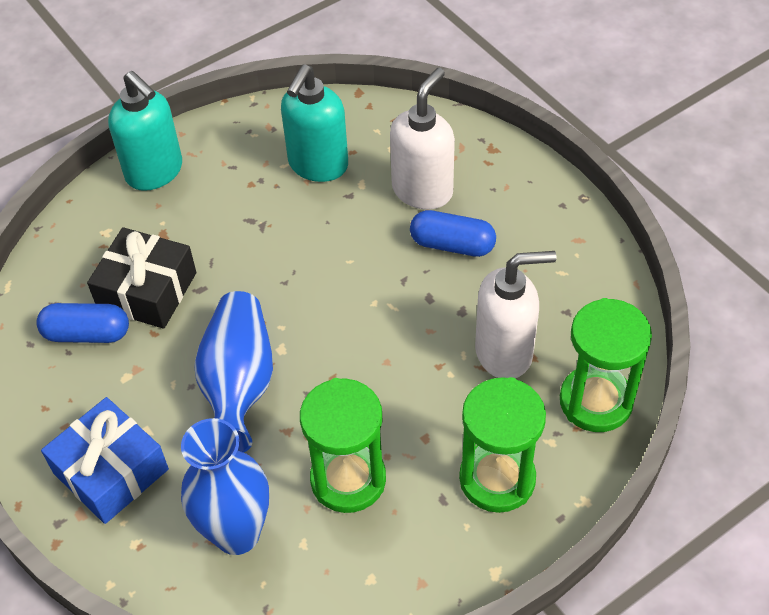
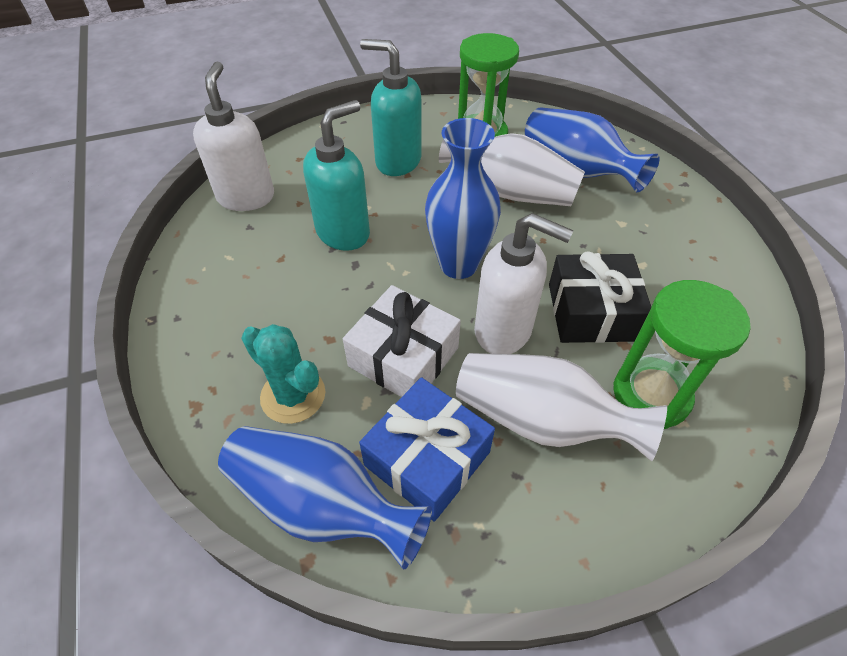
blue capsule: 2 -> 0
blue vase: 2 -> 3
green hourglass: 3 -> 2
turquoise cactus: 0 -> 1
white gift: 0 -> 1
white vase: 0 -> 2

